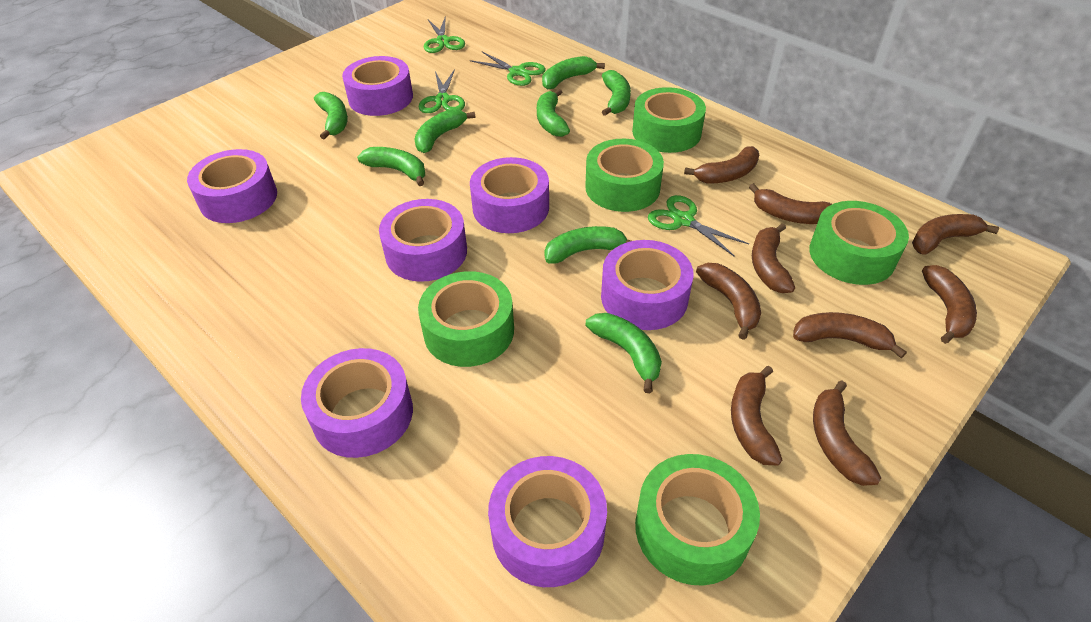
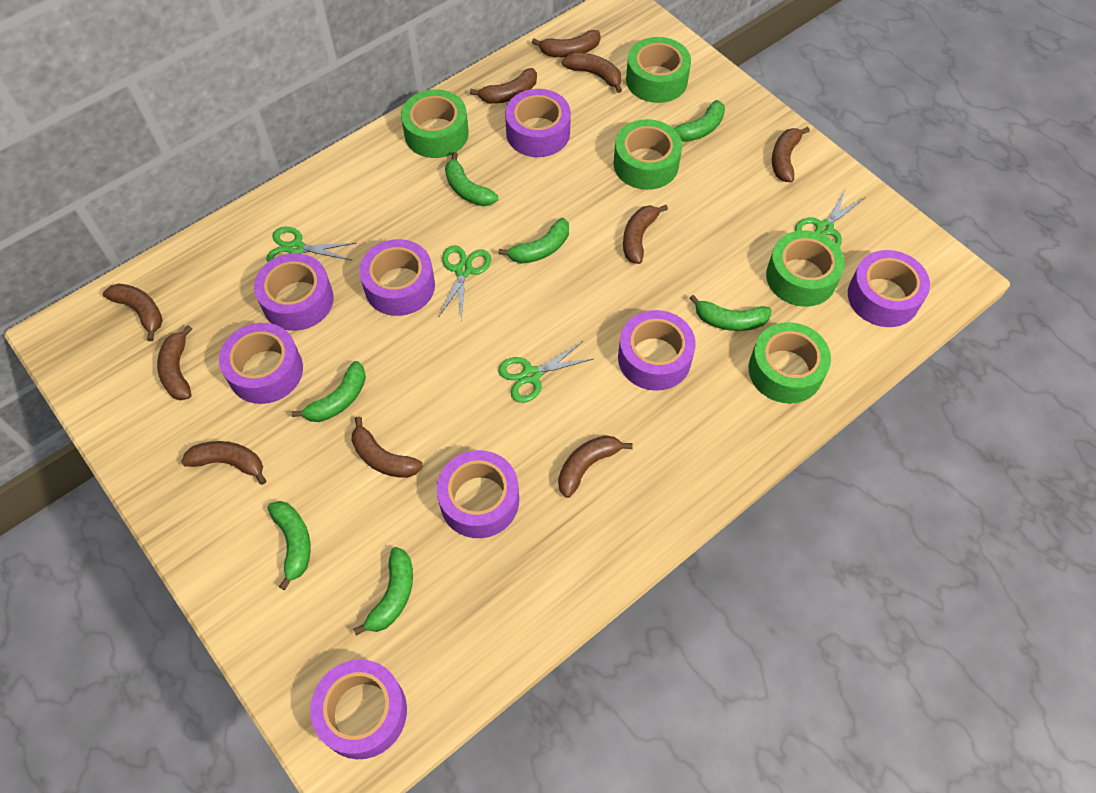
brown banana: 9 -> 10
green banana: 8 -> 7
purple tape: 7 -> 8

